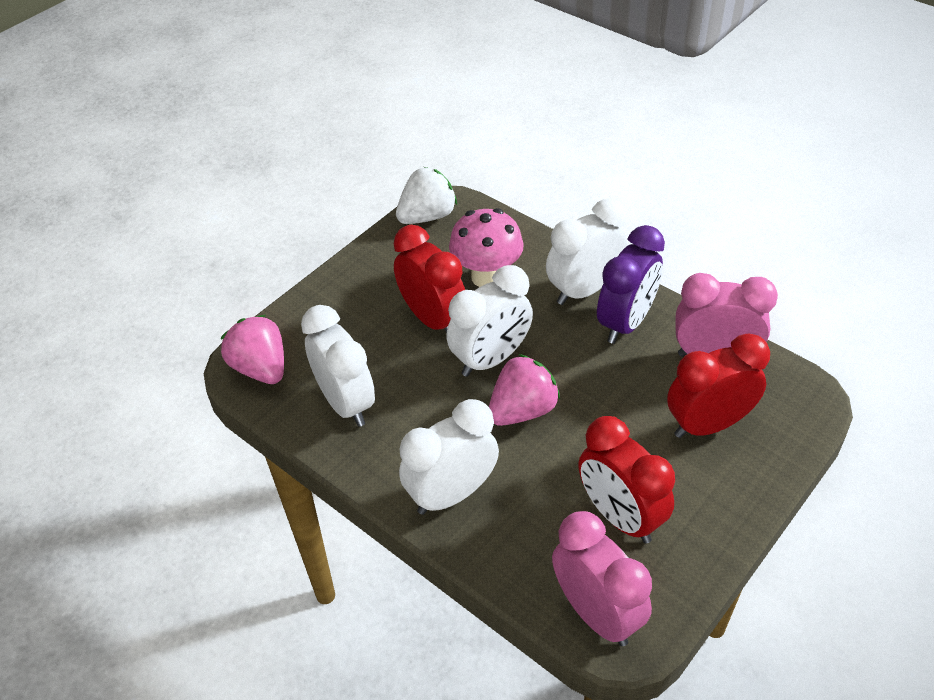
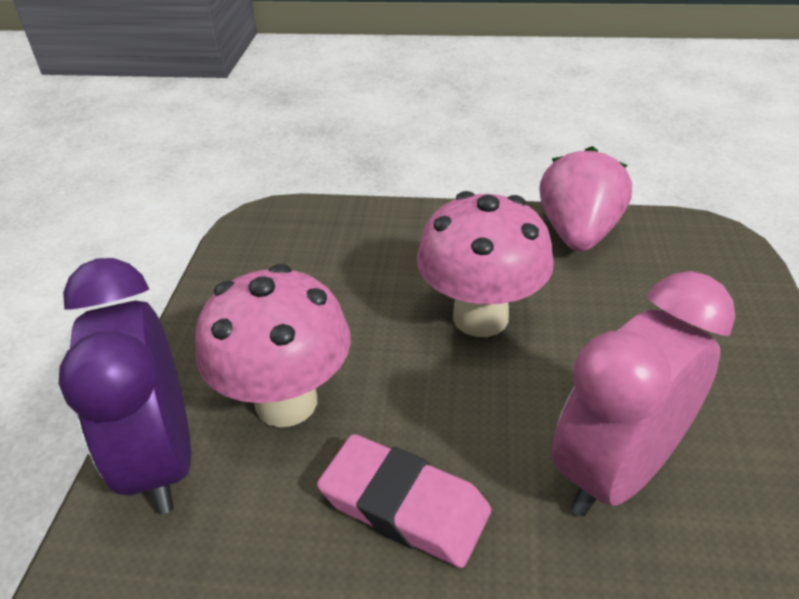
pink clock: 2 -> 1
pink eraser: 0 -> 1
pink mushroom: 1 -> 2
pink strawberry: 2 -> 1
red clock: 3 -> 0
white clock: 4 -> 0
white strawberry: 1 -> 0

